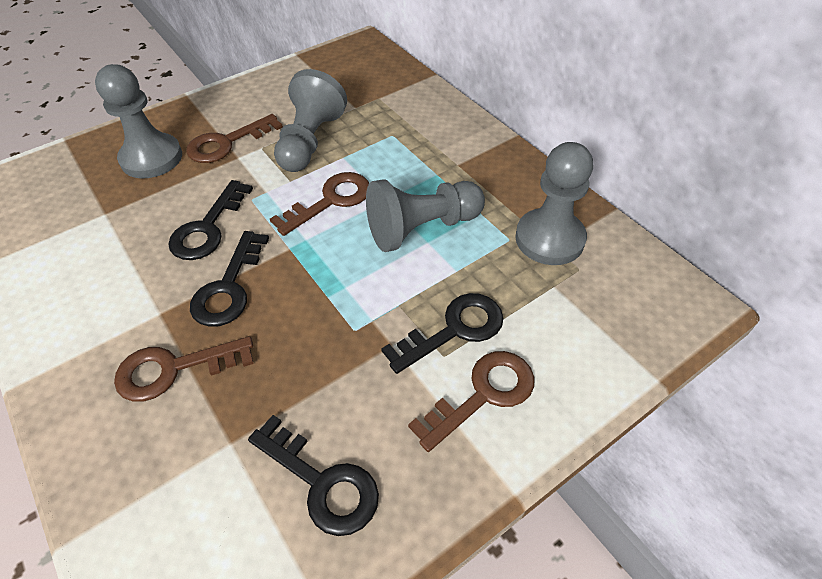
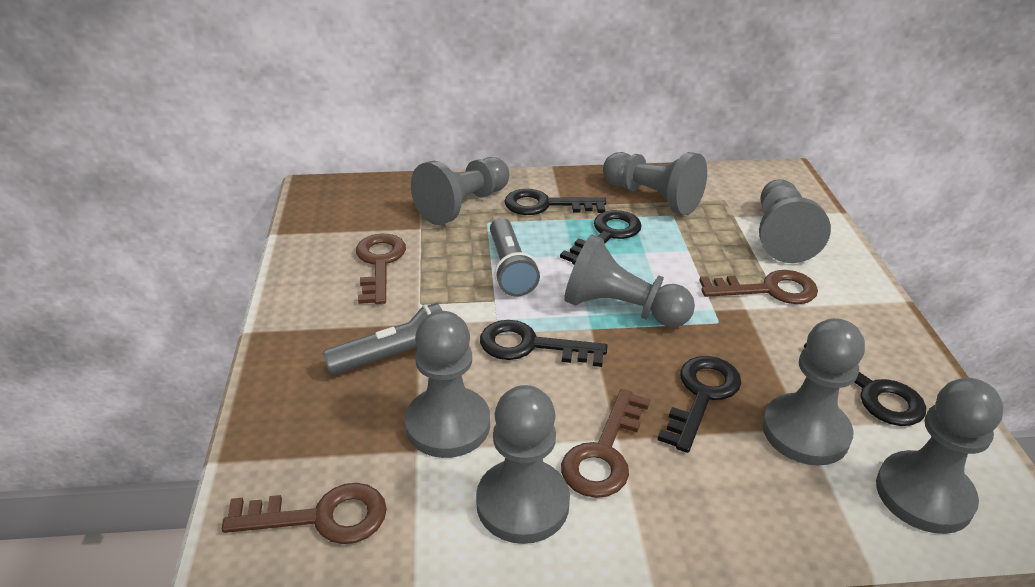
black key: 4 -> 5
grey flashlight: 0 -> 2
grey pawn: 4 -> 8

